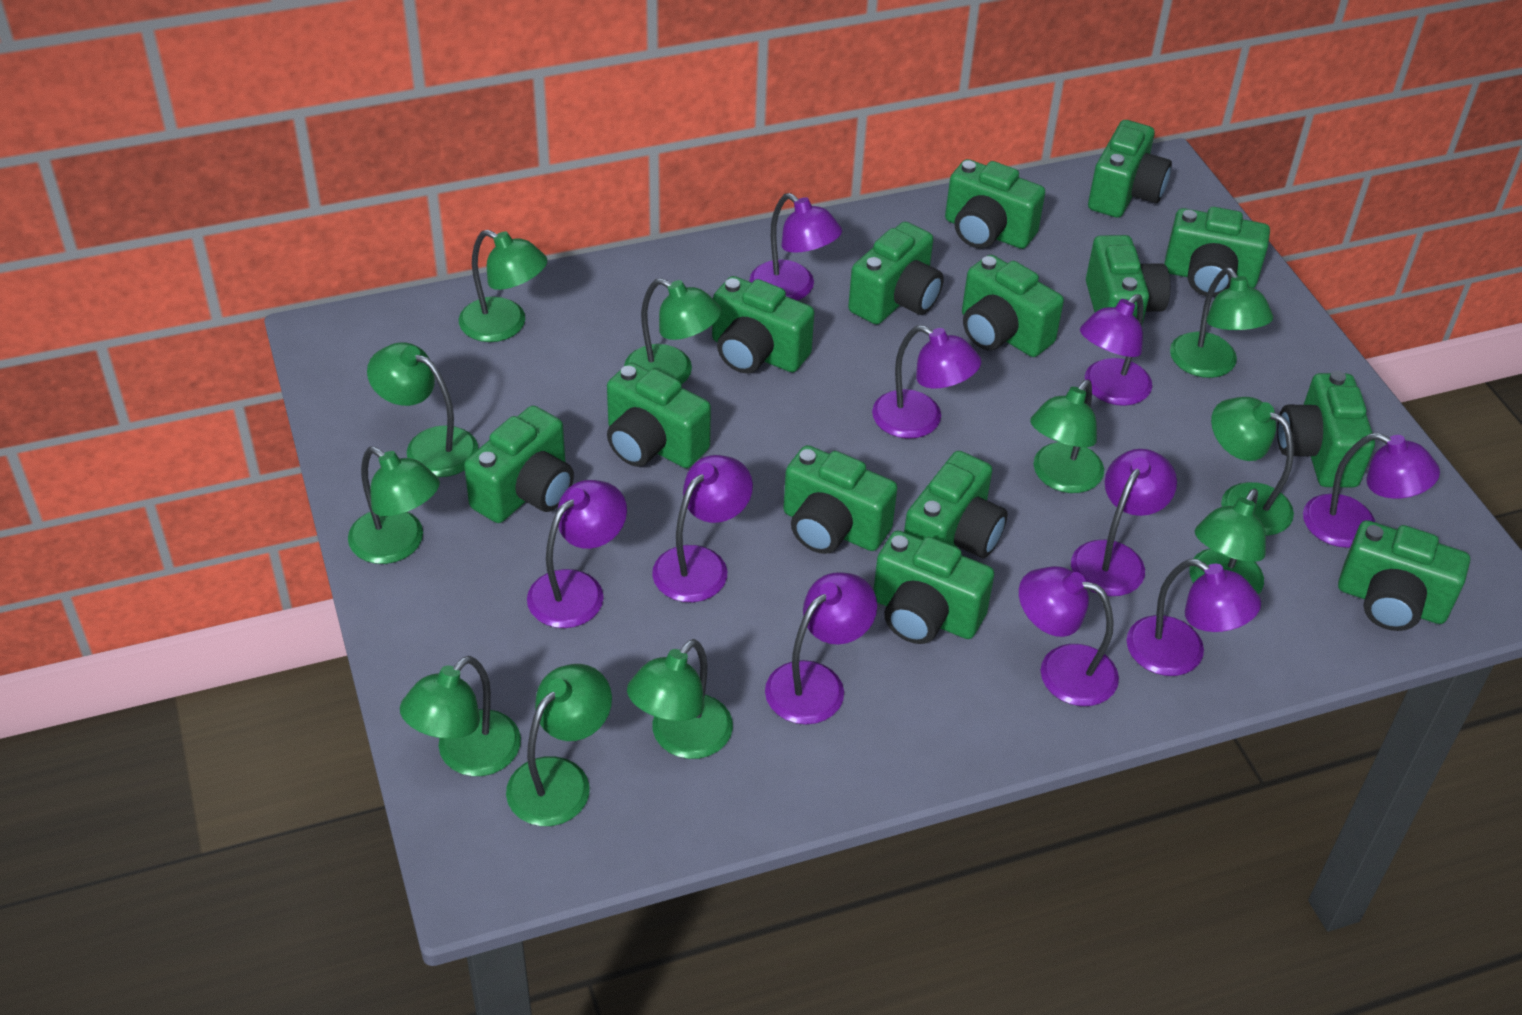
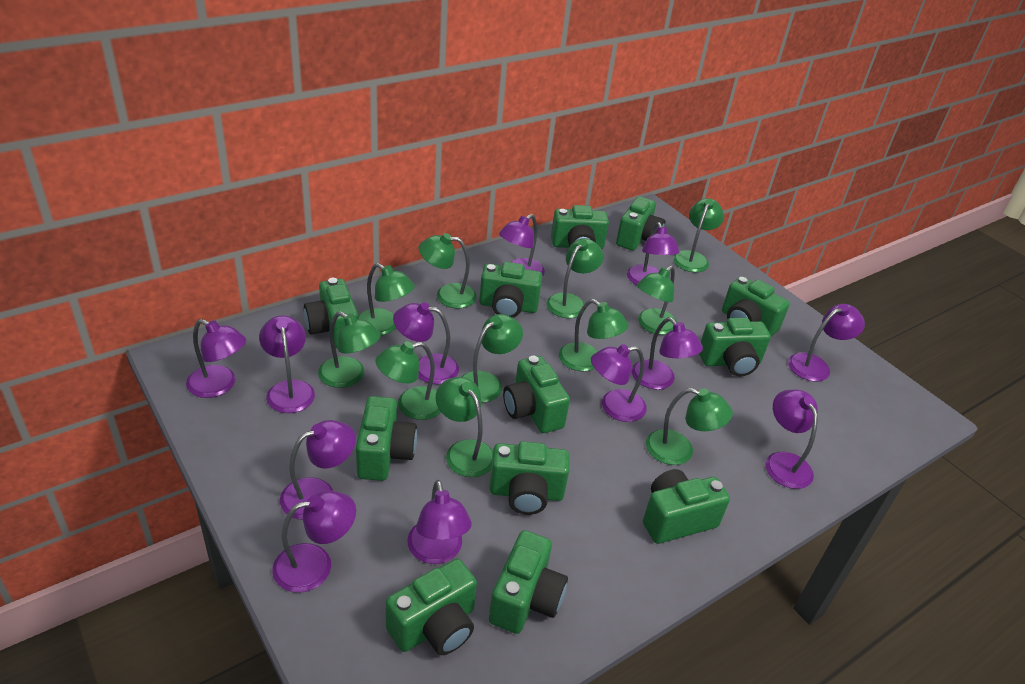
green camera: 14 -> 12
purple lamp: 10 -> 12

